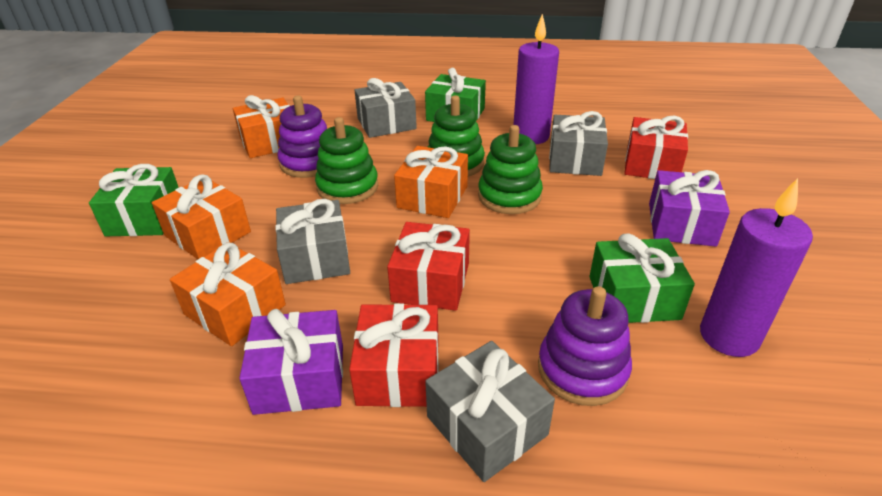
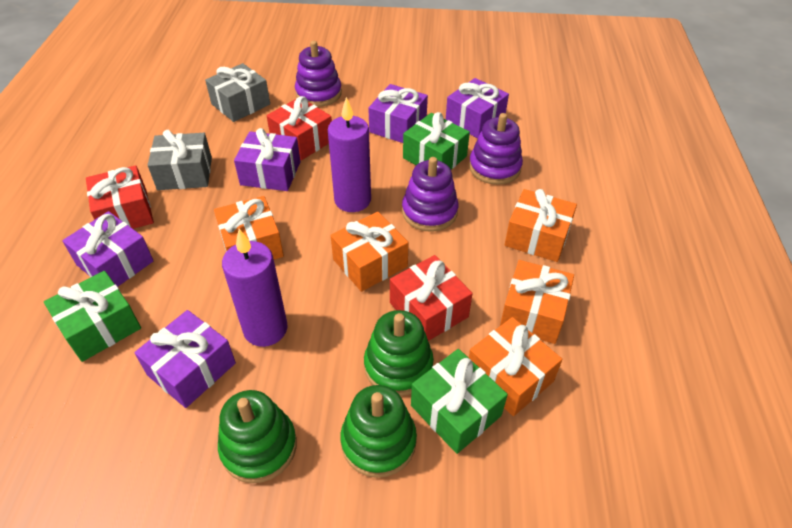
grey gift: 4 -> 2
orange gift: 4 -> 5
purple gift: 2 -> 5
purple stacking toy: 2 -> 3

